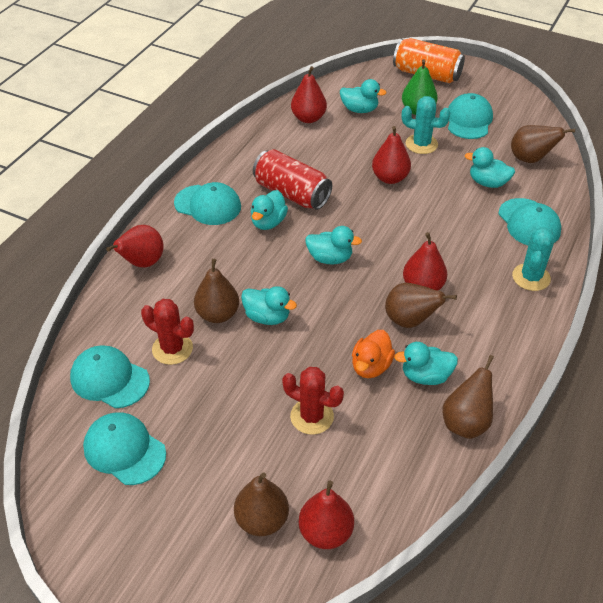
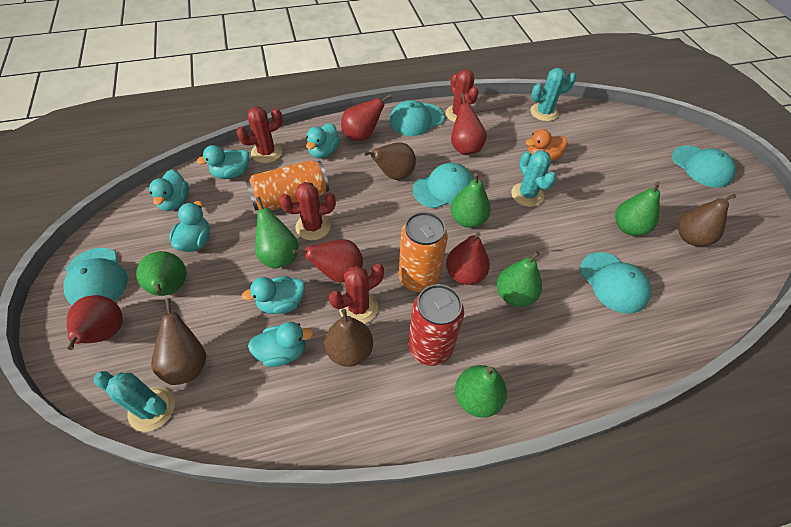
brown pear: 5 -> 4
green pear: 1 -> 6
orange can: 1 -> 2
red cactus: 2 -> 4
turquoise cactus: 2 -> 3

